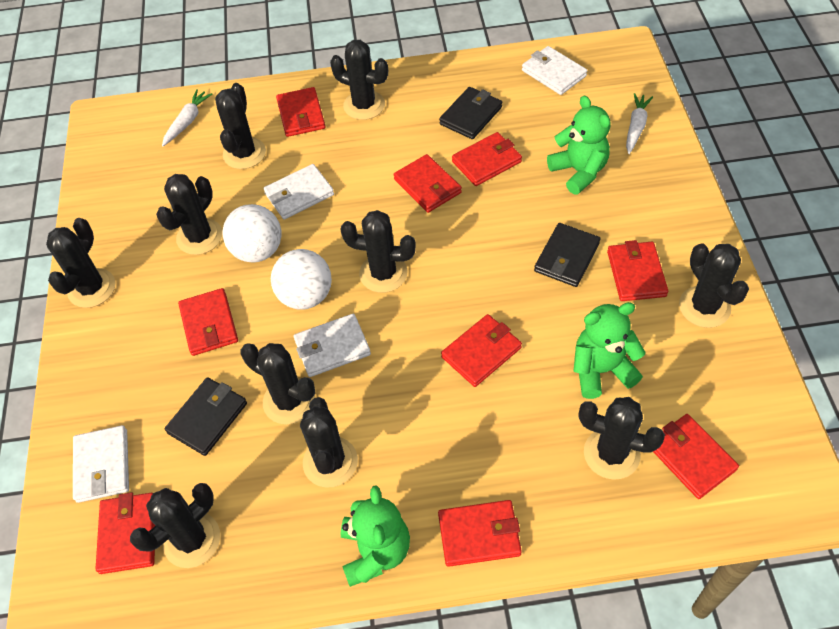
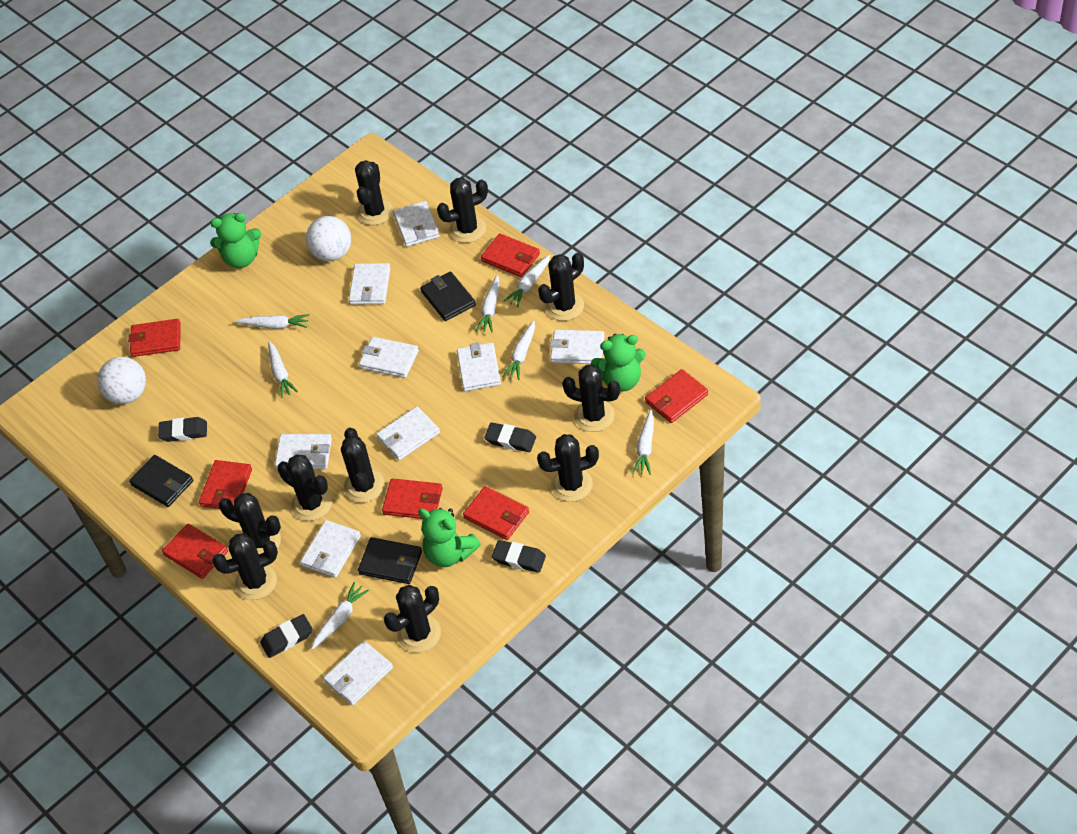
black eraser: 0 -> 4
red wallet: 9 -> 7
white carrot: 2 -> 7
white wallet: 4 -> 9

